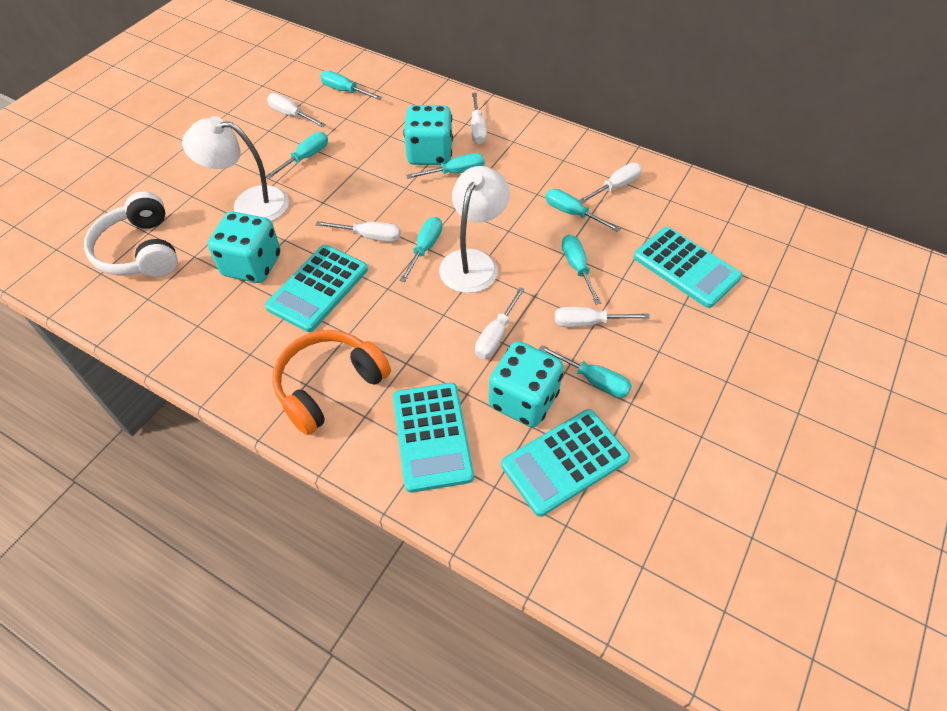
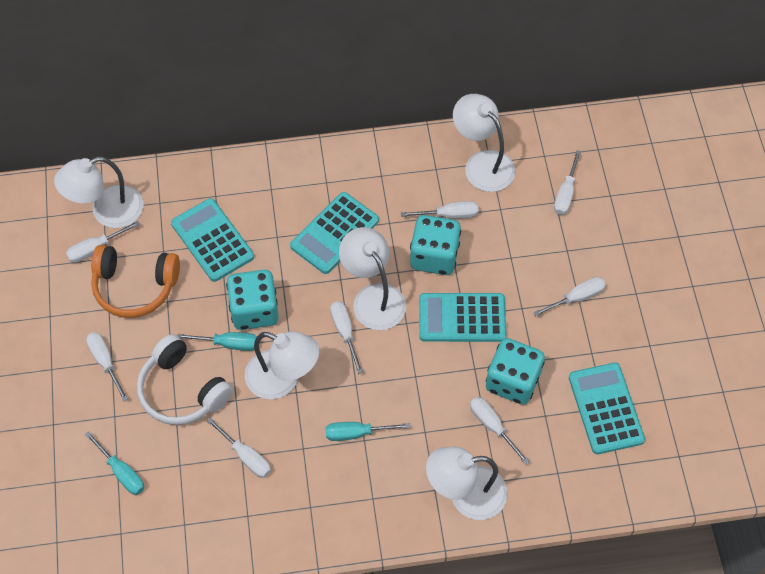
turquoise screwdriver: 7 -> 3
white lamp: 2 -> 5
white screwdriver: 6 -> 8

